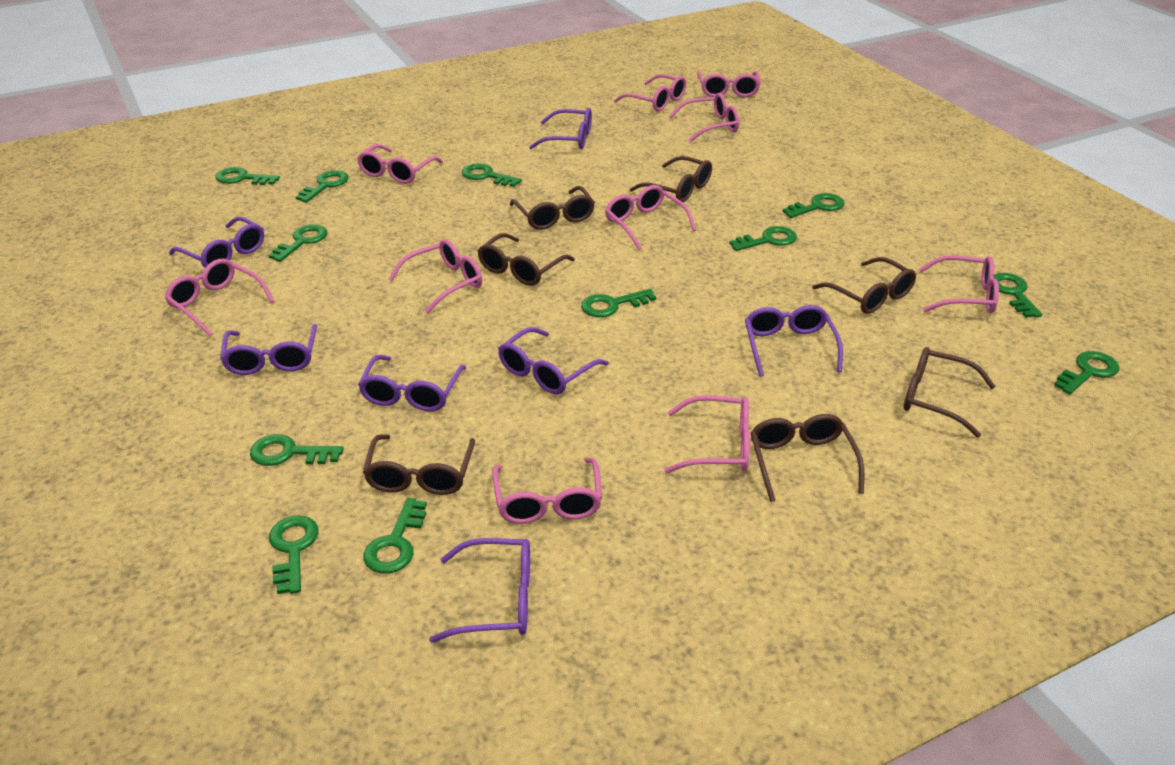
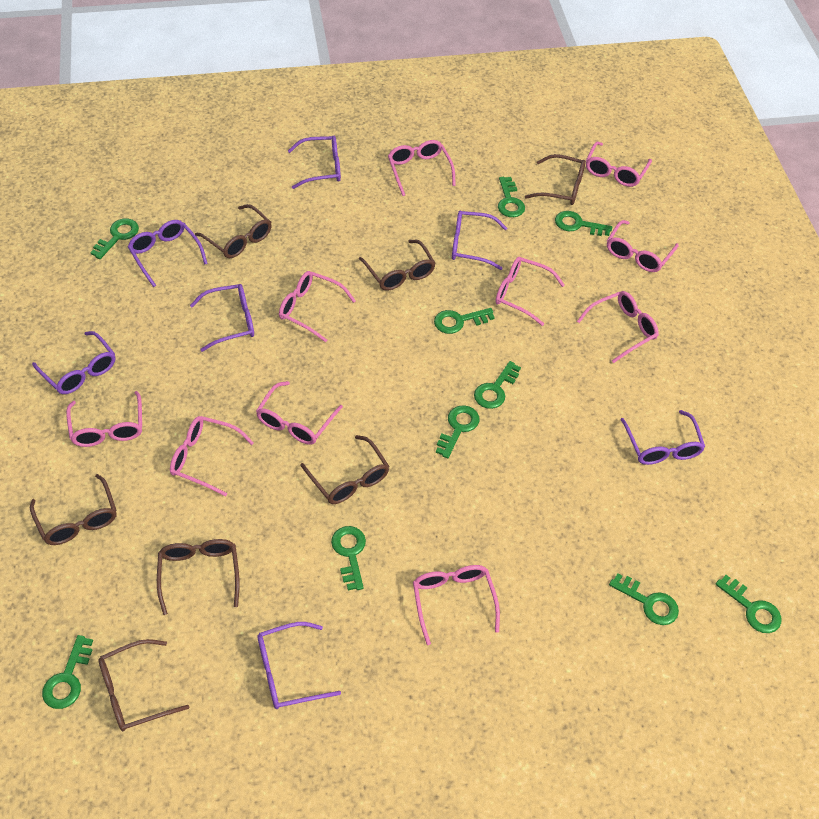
green key: 12 -> 10

